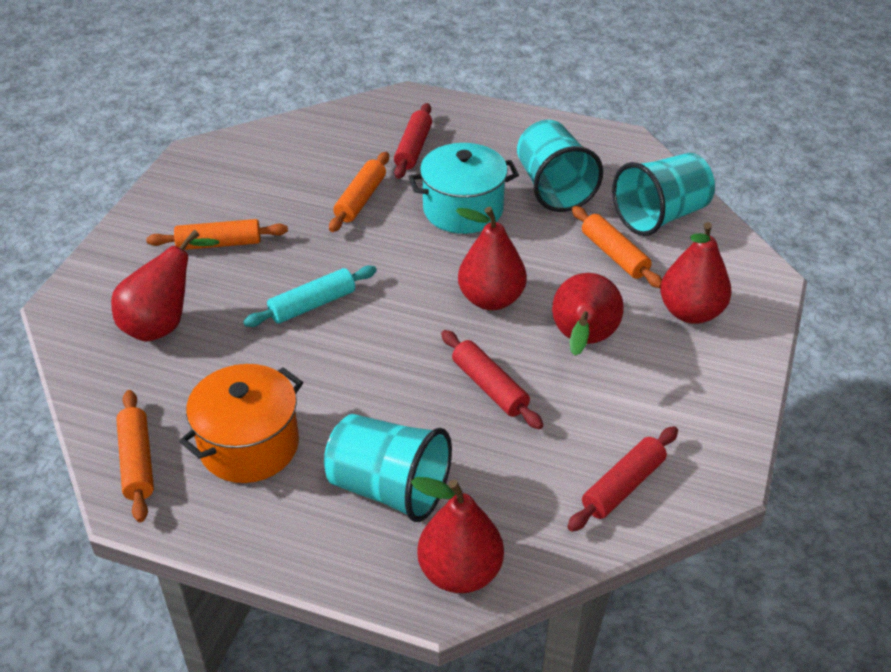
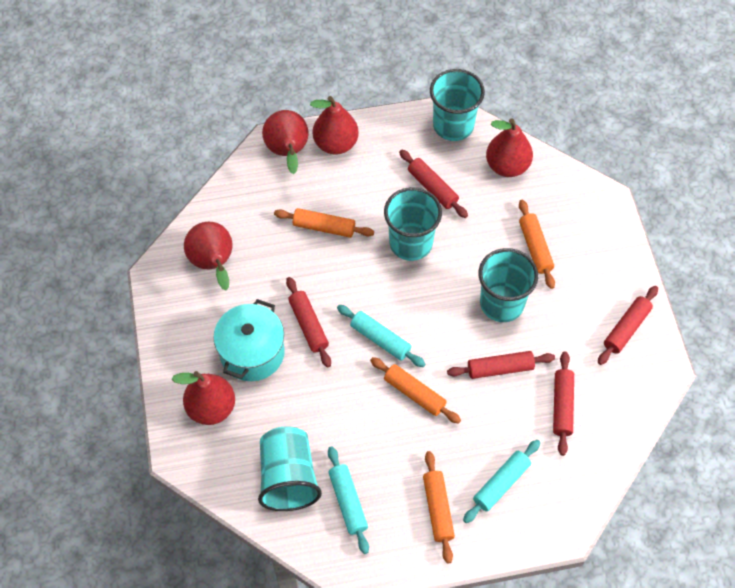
orange pot: 1 -> 0
red rolling pin: 3 -> 5
turquoise cup: 3 -> 4
turquoise rolling pin: 1 -> 3

